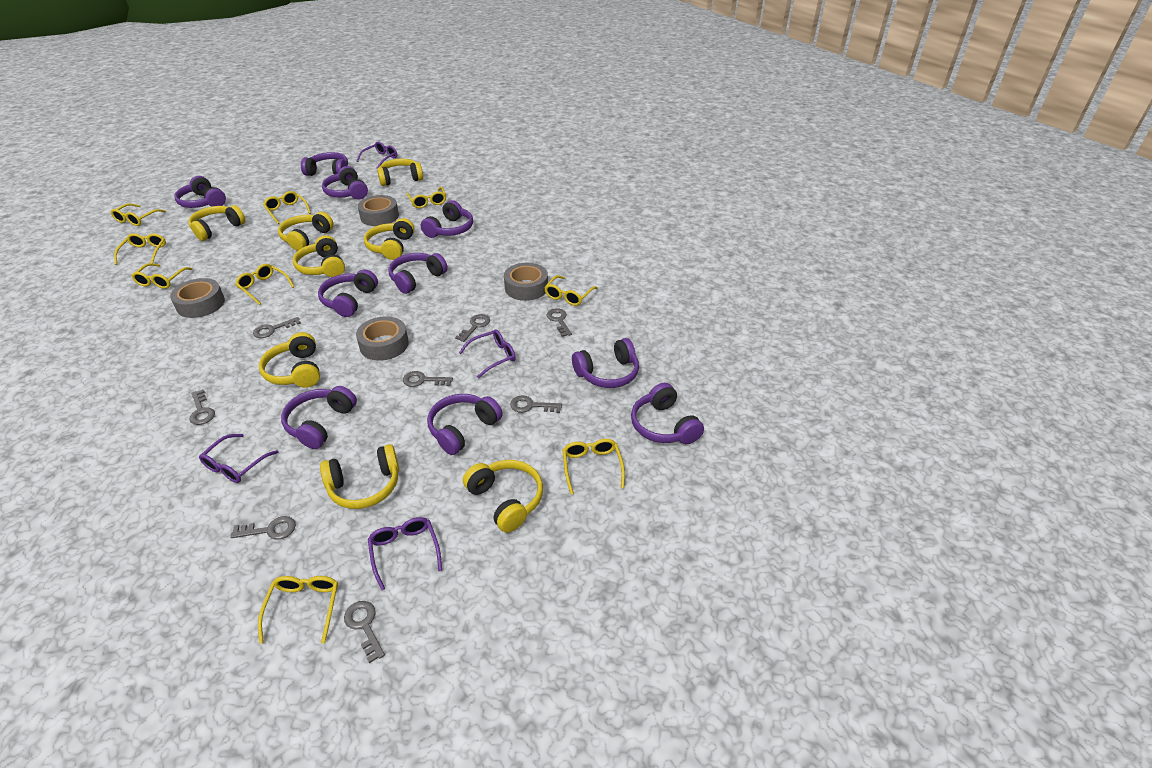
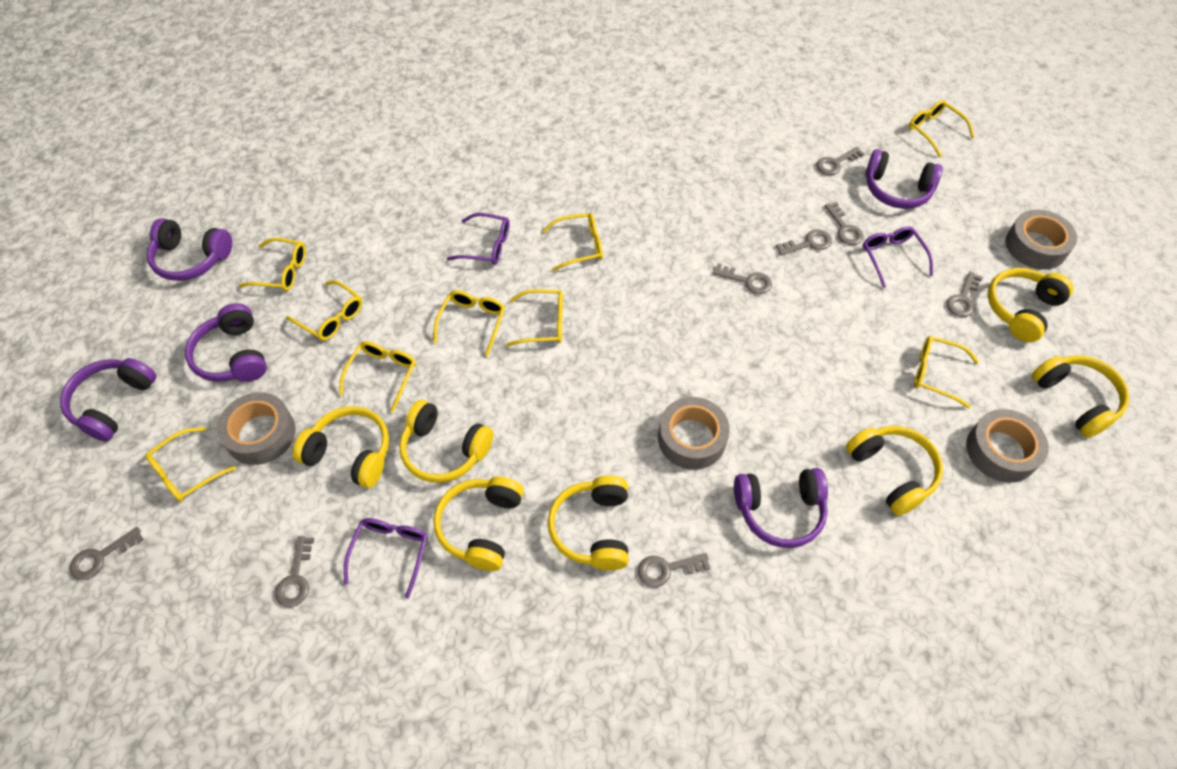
purple glasses: 4 -> 3
purple headphones: 10 -> 5
yellow headphones: 8 -> 7

